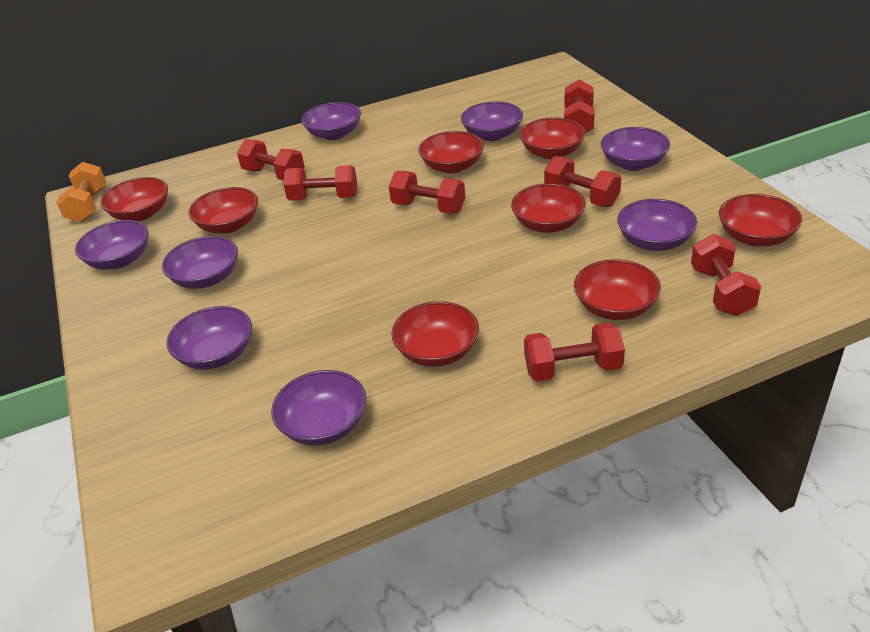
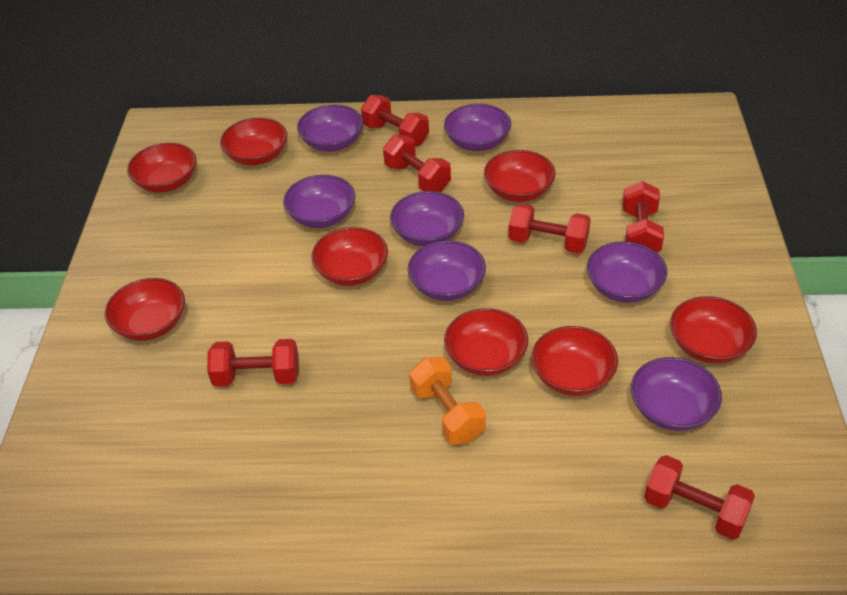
purple bowl: 8 -> 7
red dumbbell: 7 -> 6

